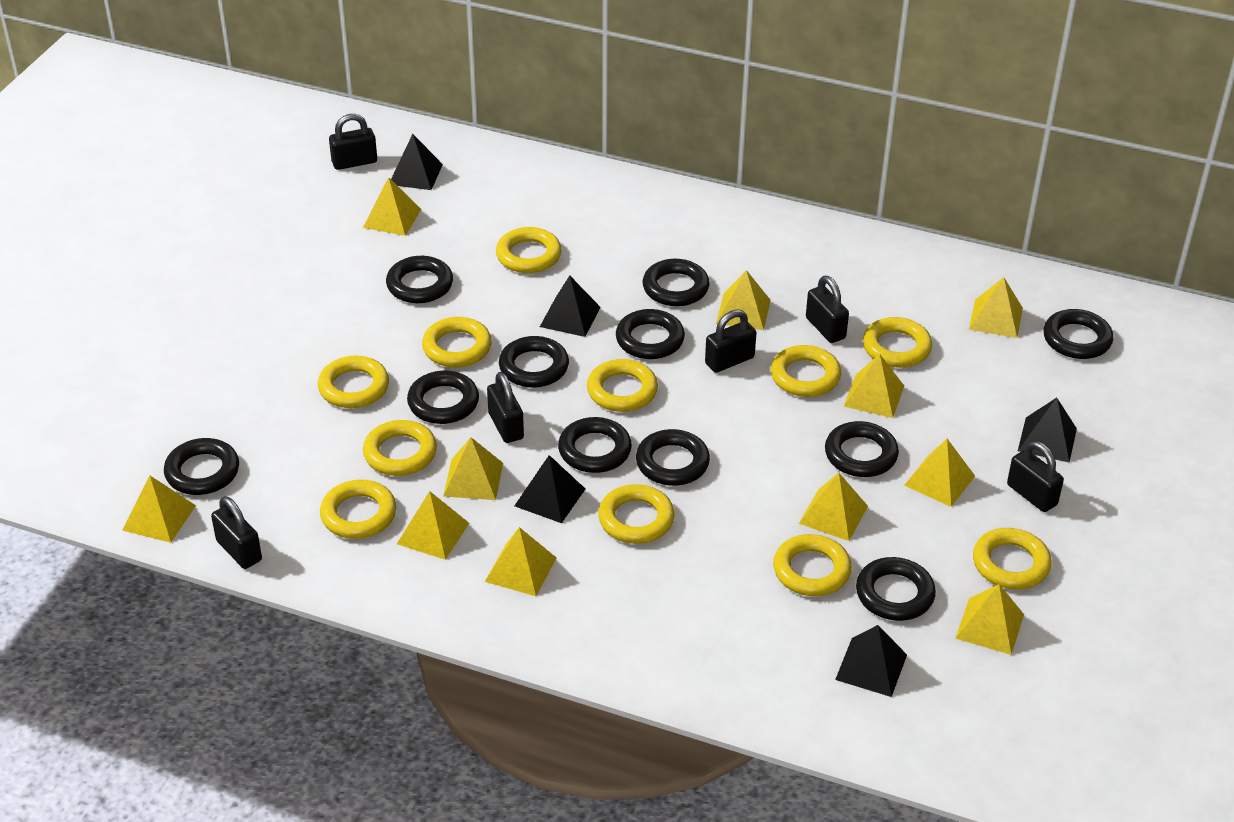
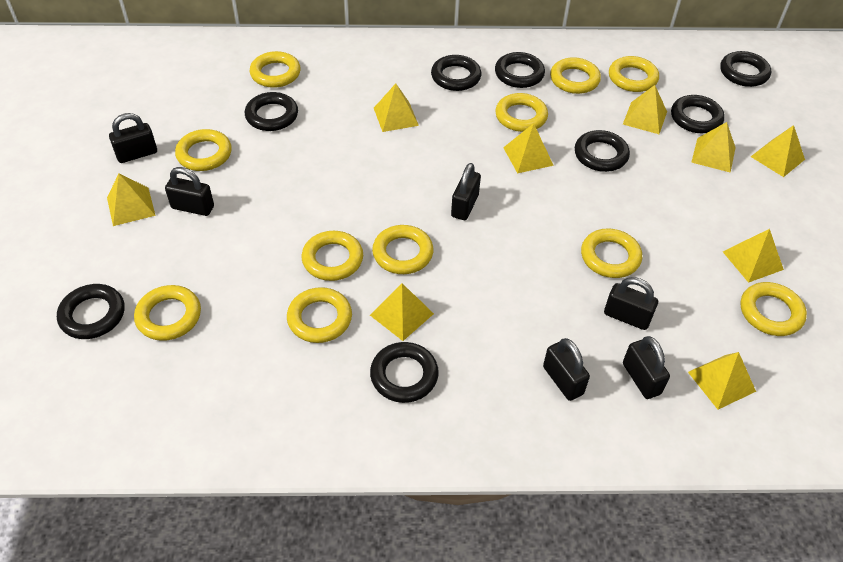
black pyramid: 5 -> 0
black ring: 11 -> 8
yellow pyramid: 11 -> 9

